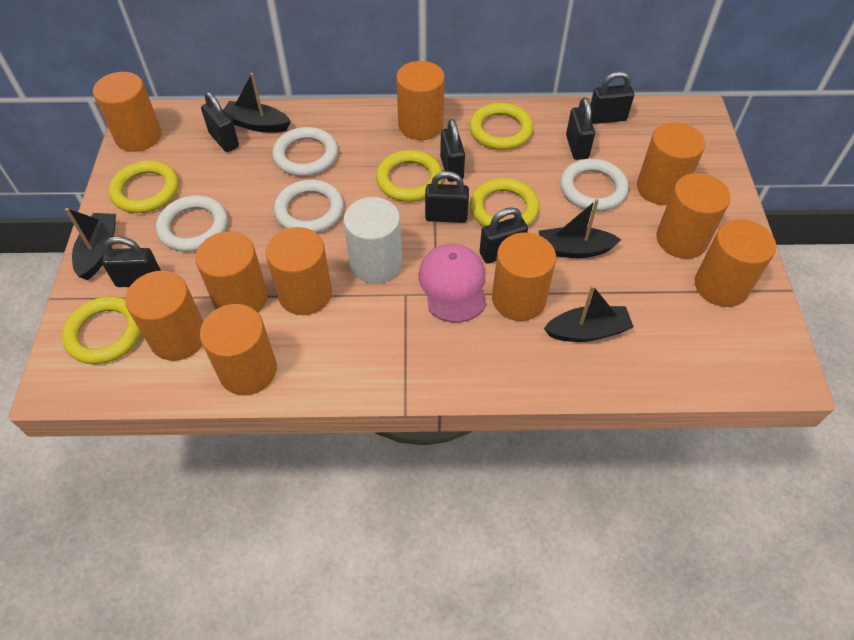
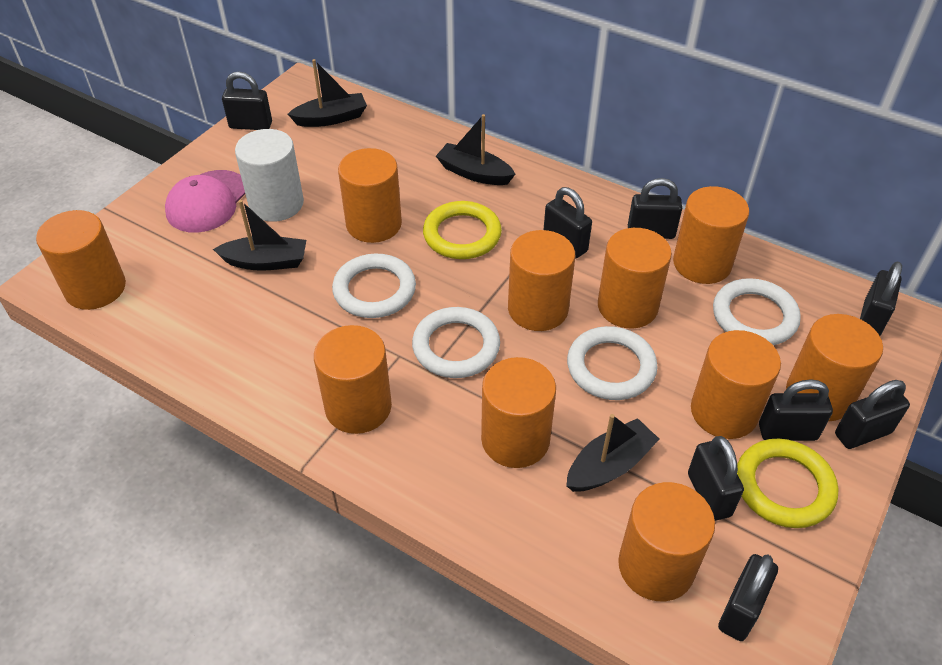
black padlock: 7 -> 8
yellow ring: 5 -> 2

